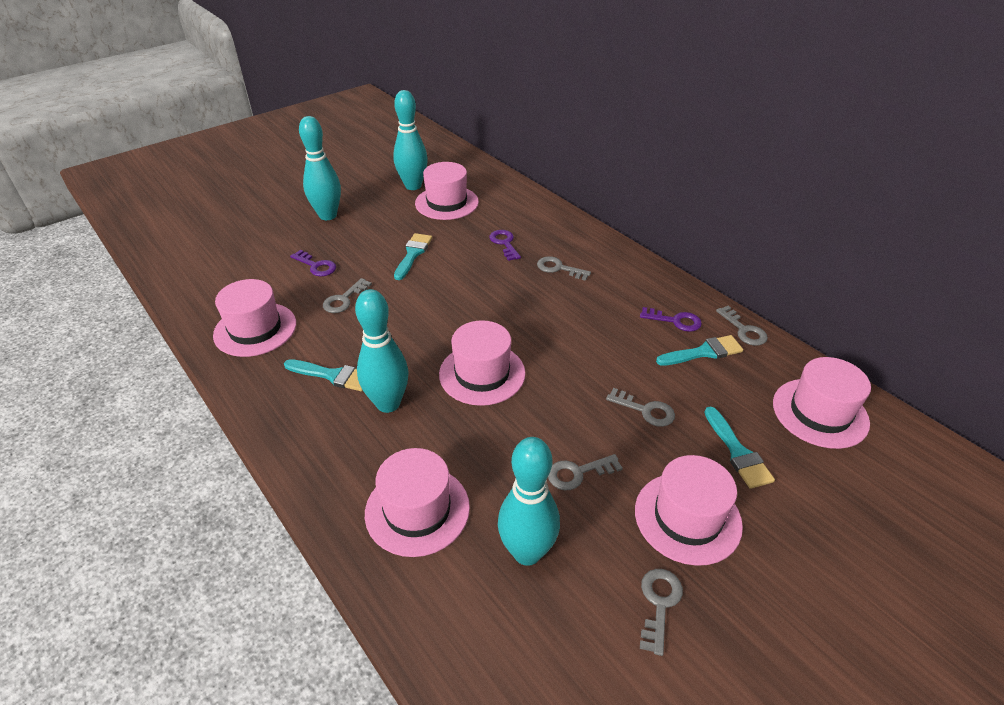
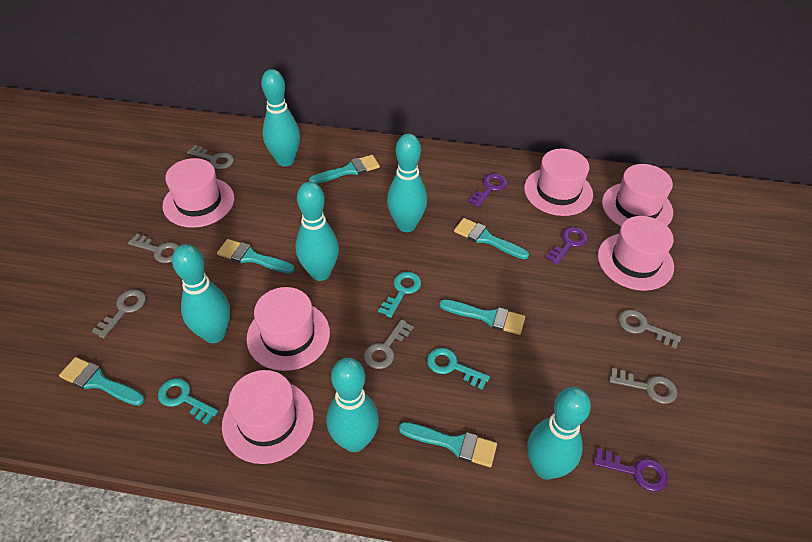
turquoise bowling pin: 4 -> 6
turquoise brush: 4 -> 6
turquoise key: 0 -> 3

